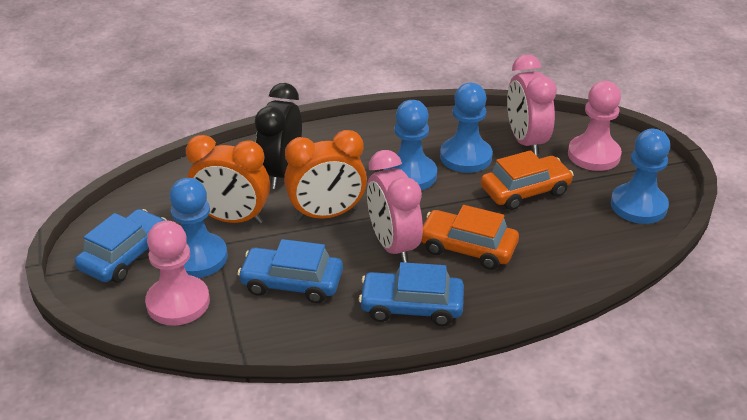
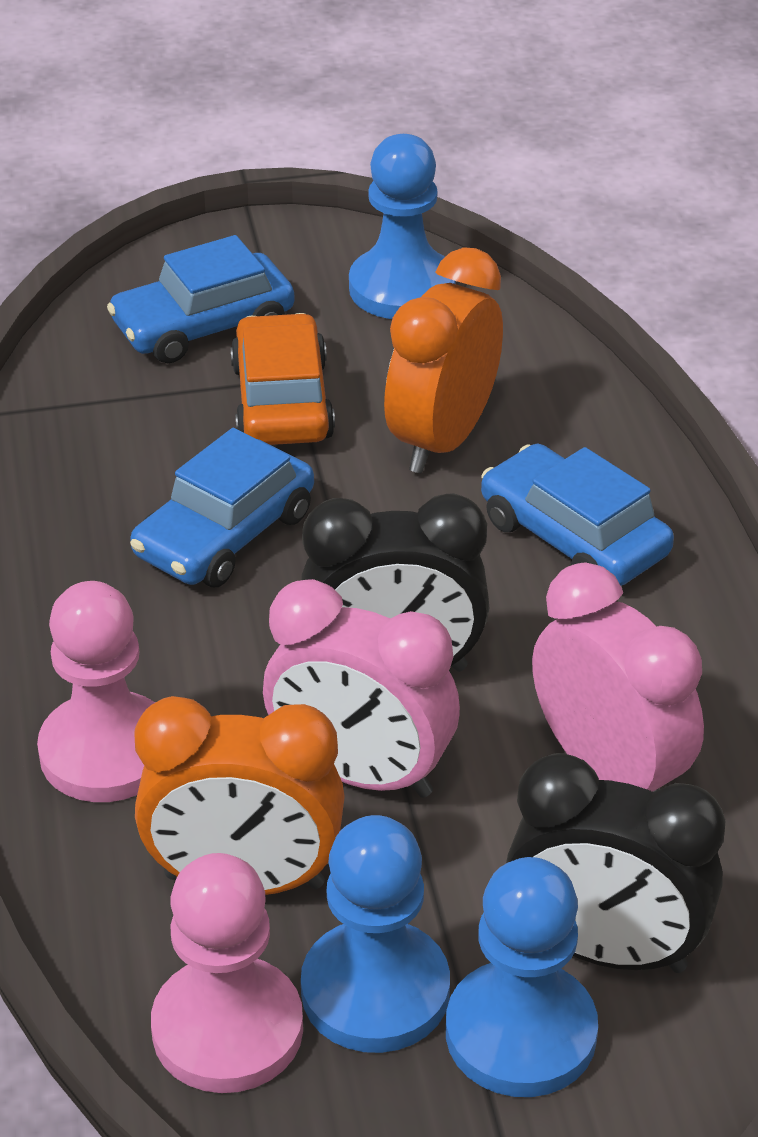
black clock: 1 -> 2
blue pawn: 4 -> 3
orange car: 2 -> 1

